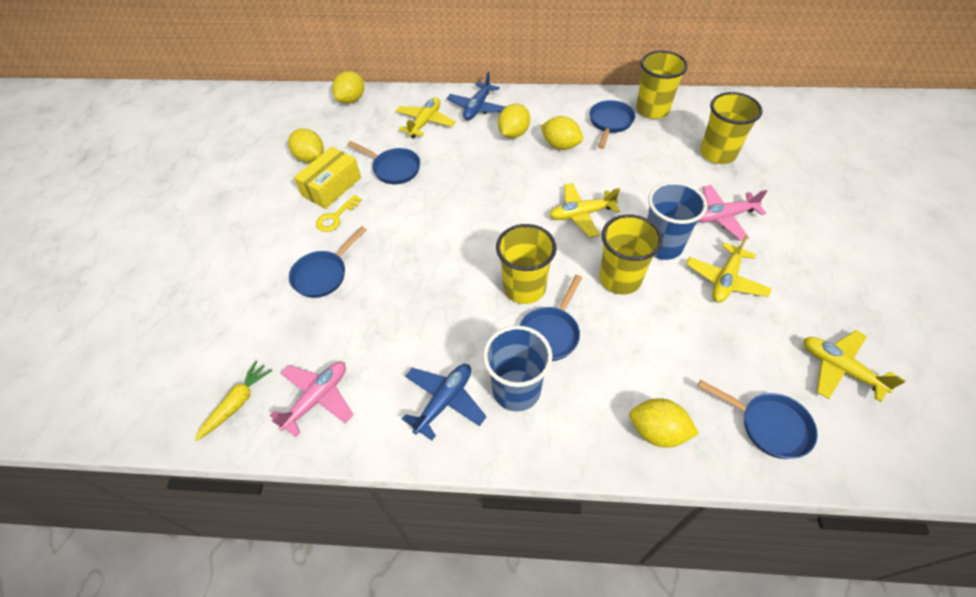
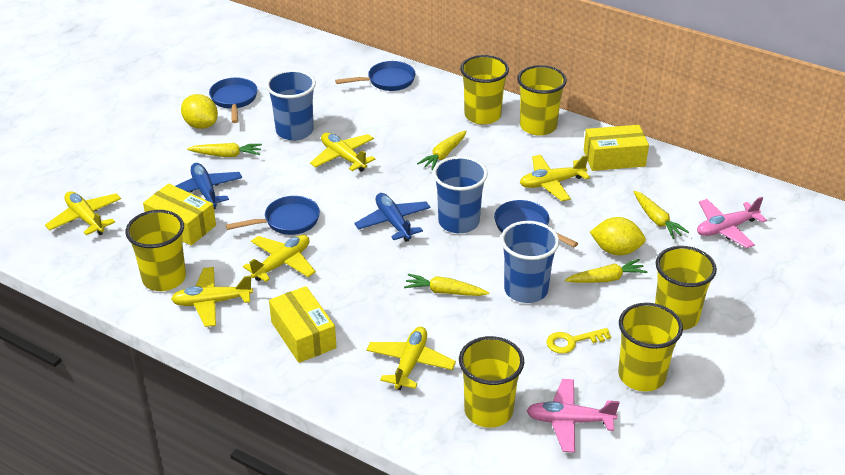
blue cup: 2 -> 3
blue pan: 5 -> 4
yellow box: 1 -> 3
yellow carrot: 1 -> 5
yellow cup: 4 -> 6
yellow lemon: 5 -> 2
yellow plane: 4 -> 6

